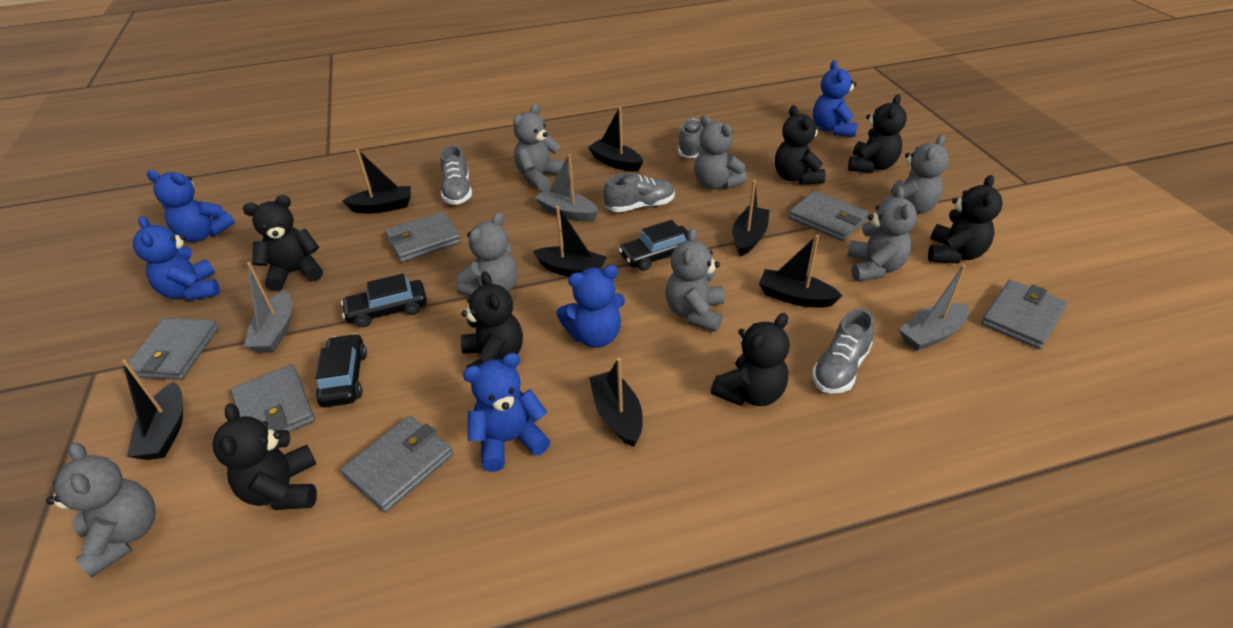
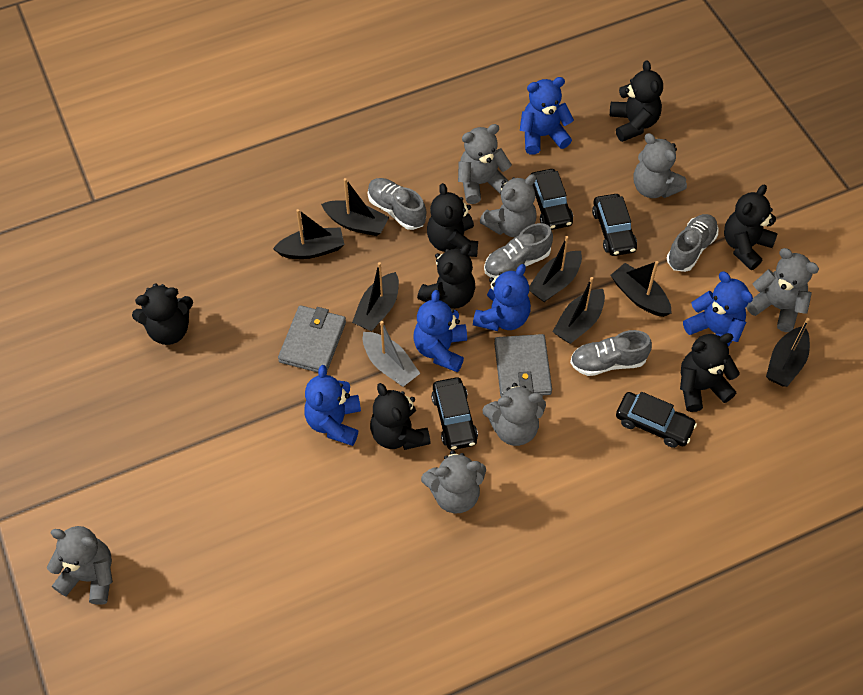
black car: 3 -> 4
grey boat: 3 -> 1
grey wallet: 6 -> 2

